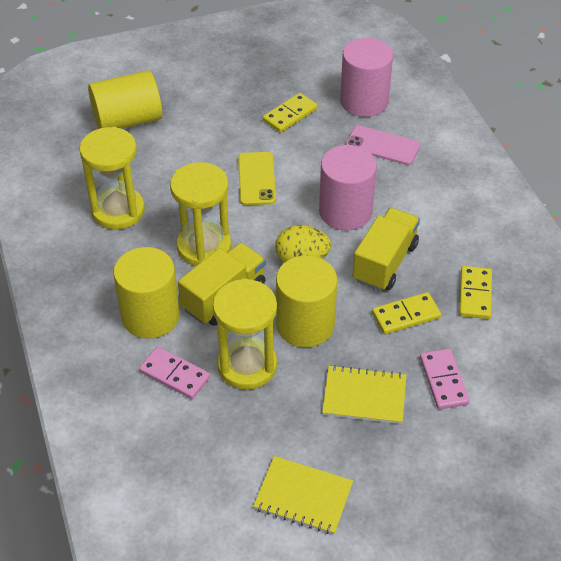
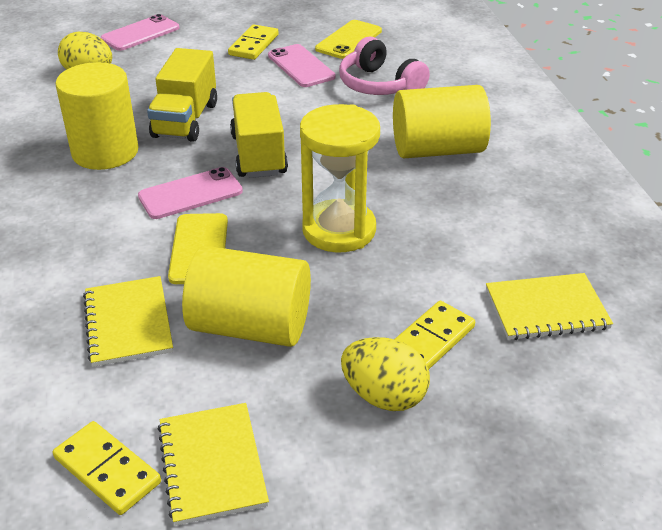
pink cylinder: 2 -> 0
pink domino: 2 -> 0
pink headphones: 0 -> 1
pink phone: 1 -> 3
yellow egg: 1 -> 2
yellow hourglass: 3 -> 1
yellow notebook: 2 -> 3
yellow phone: 1 -> 2

